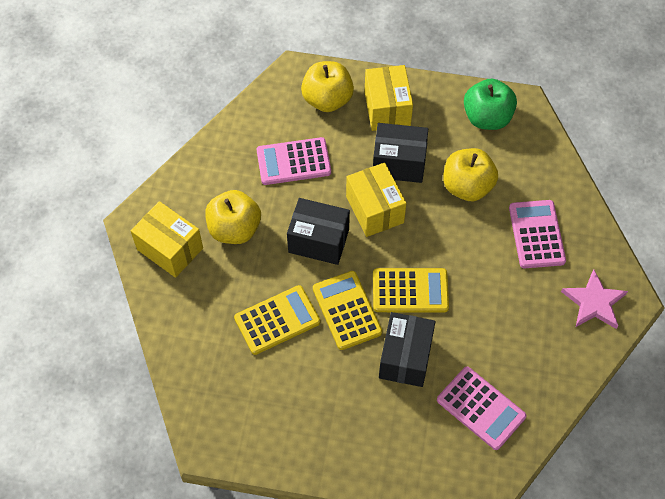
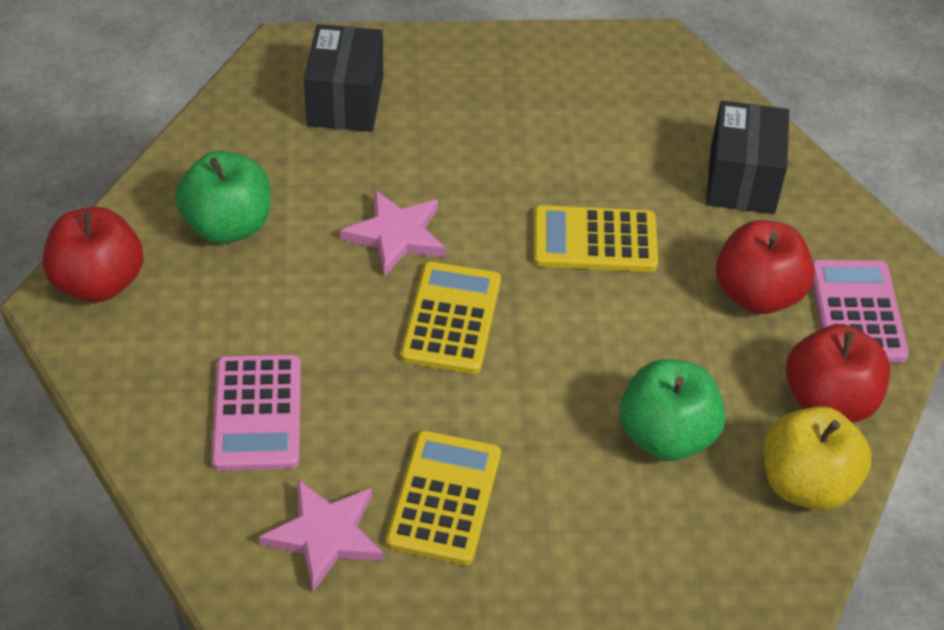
black box: 3 -> 2
green apple: 1 -> 2
pink calculator: 3 -> 2
pink star: 1 -> 2
red apple: 0 -> 3
yellow apple: 3 -> 1
yellow box: 3 -> 0

